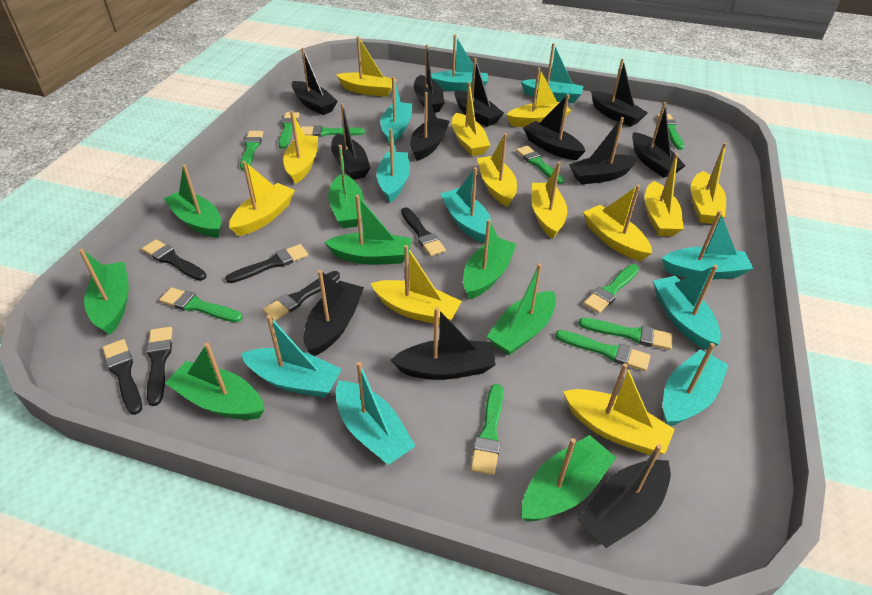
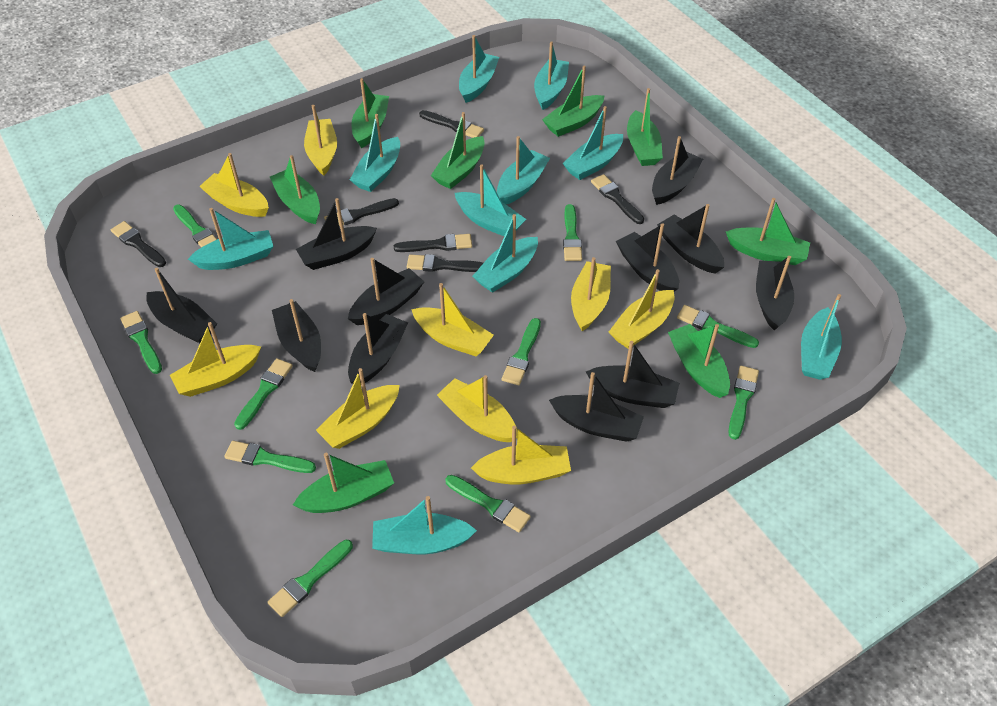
black boat: 12 -> 11
yellow boat: 12 -> 9

